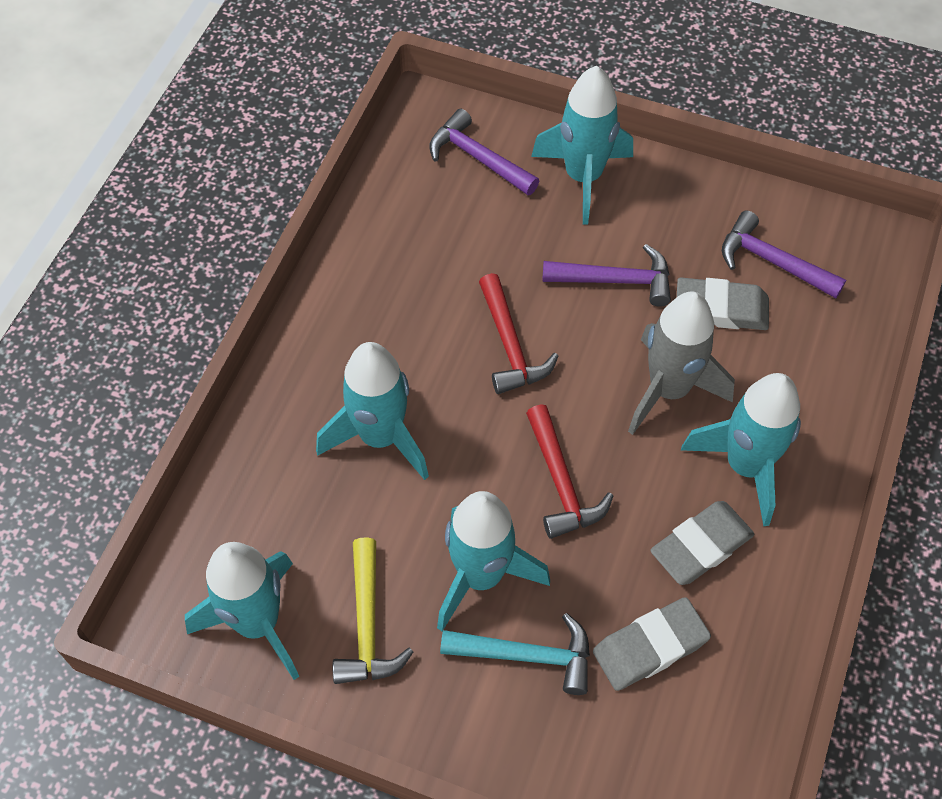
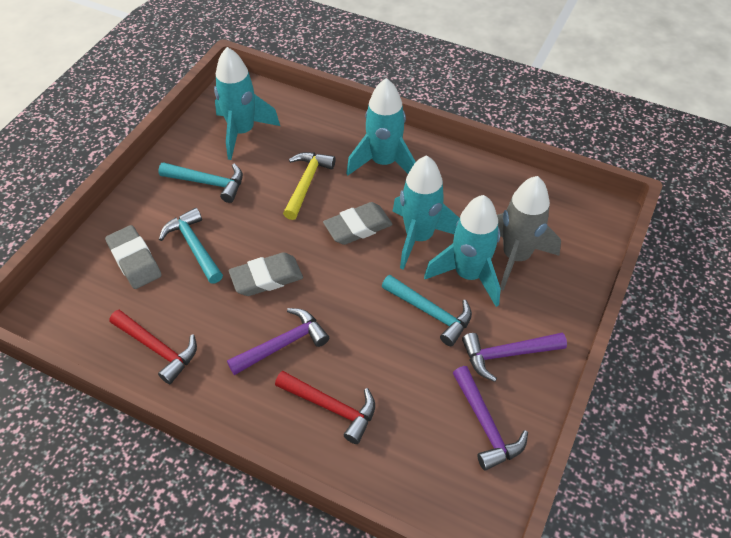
turquoise hammer: 1 -> 3
turquoise rocket: 5 -> 4

